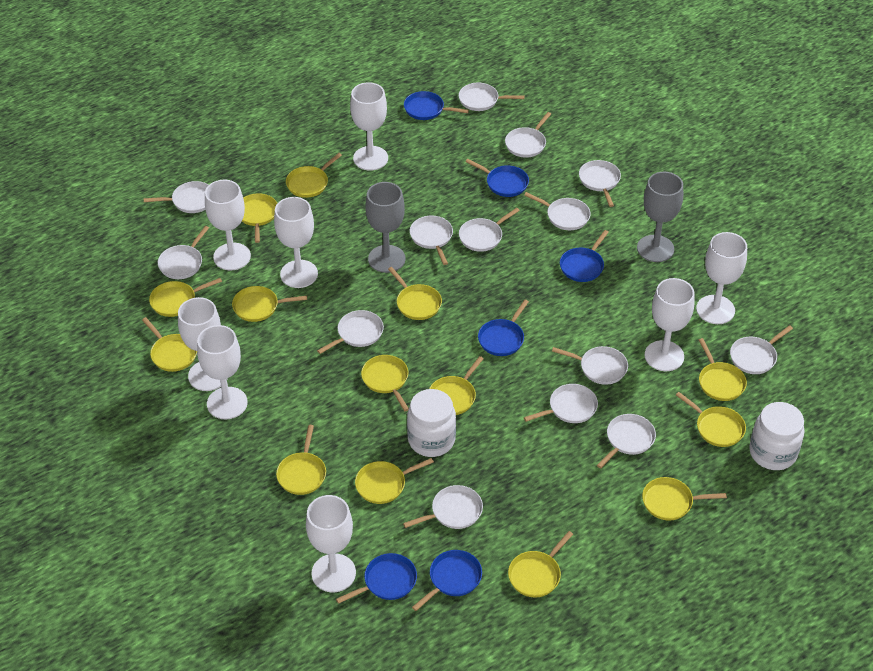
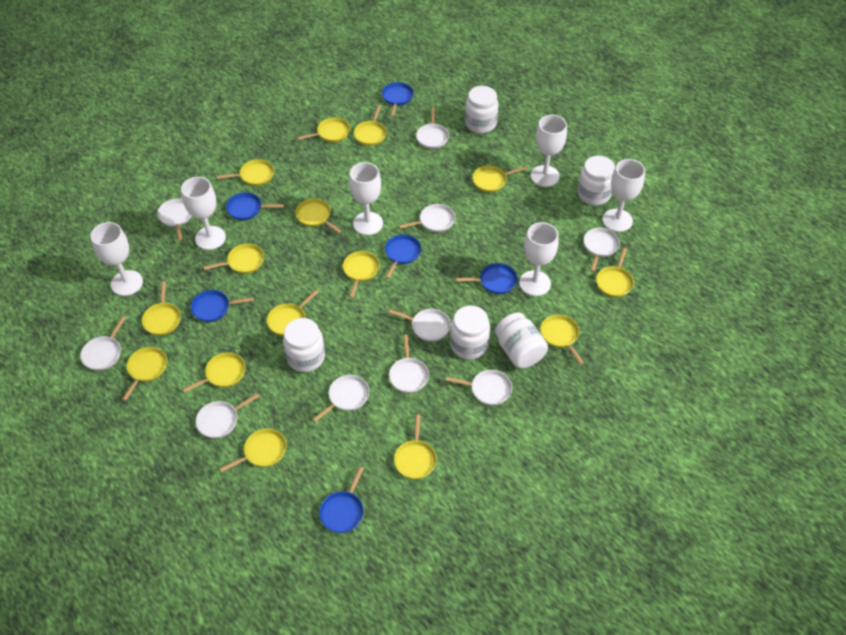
grey goblet: 2 -> 0
white goblet: 8 -> 6
white jar: 2 -> 5
white pan: 14 -> 10
yellow pan: 14 -> 15

